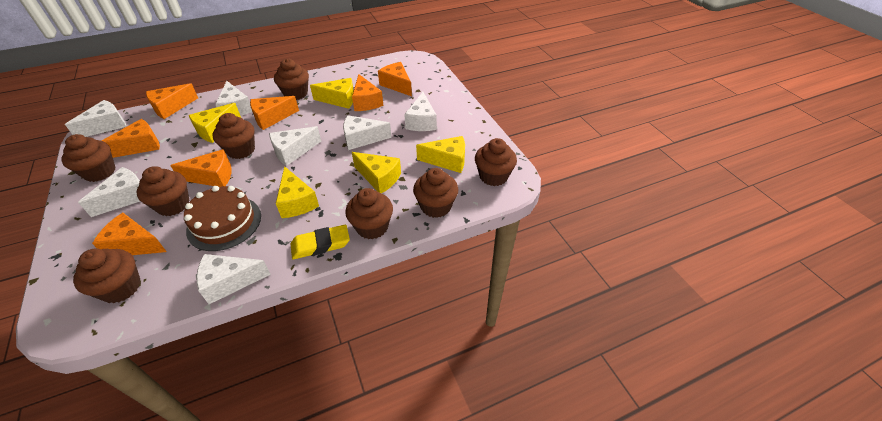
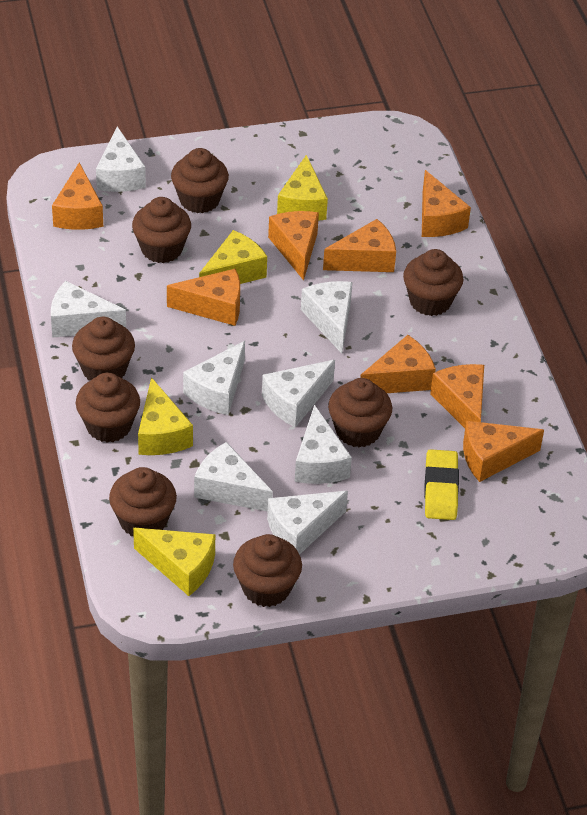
brown cake: 1 -> 0
orange cheese: 7 -> 8
white cheese: 7 -> 8
yellow cheese: 5 -> 4

